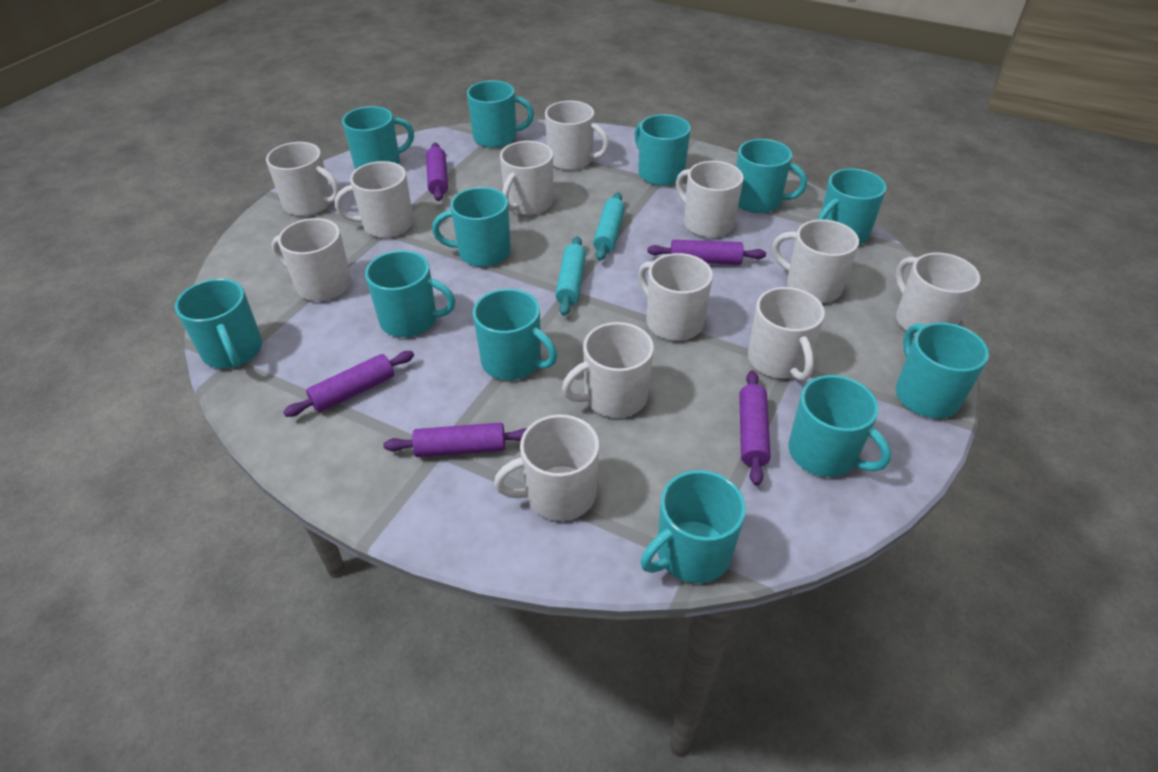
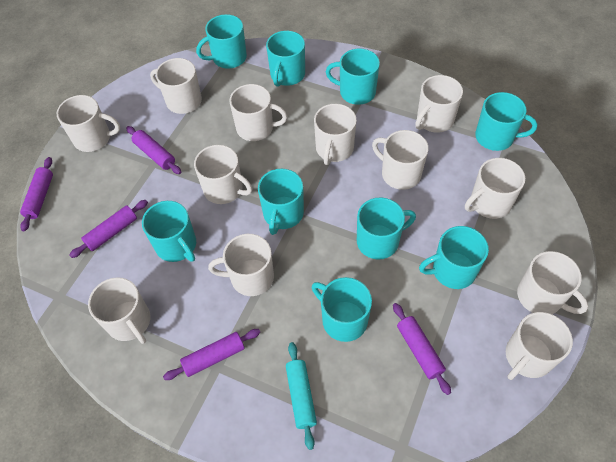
turquoise mug: 12 -> 9
turquoise rolling pin: 2 -> 1

